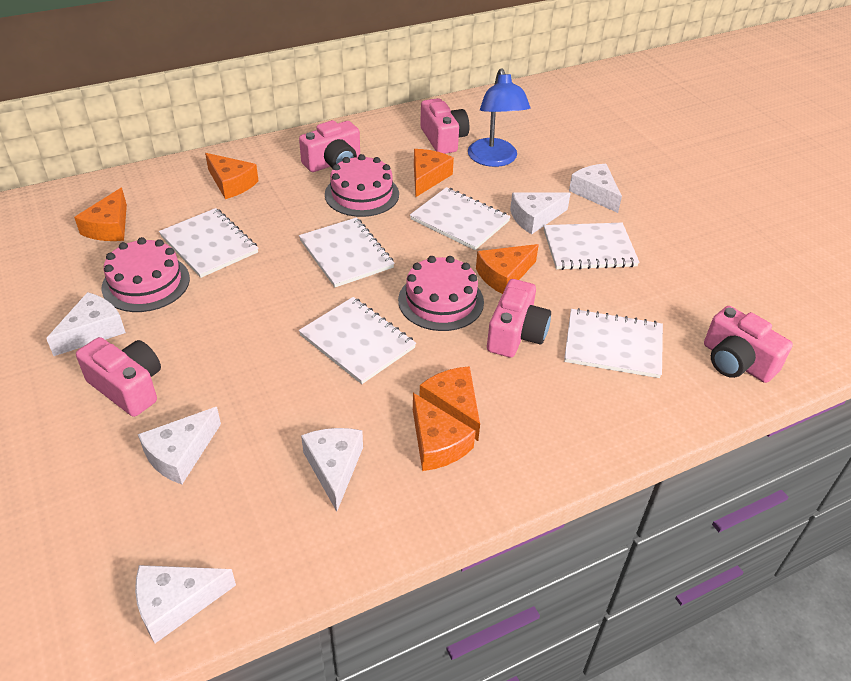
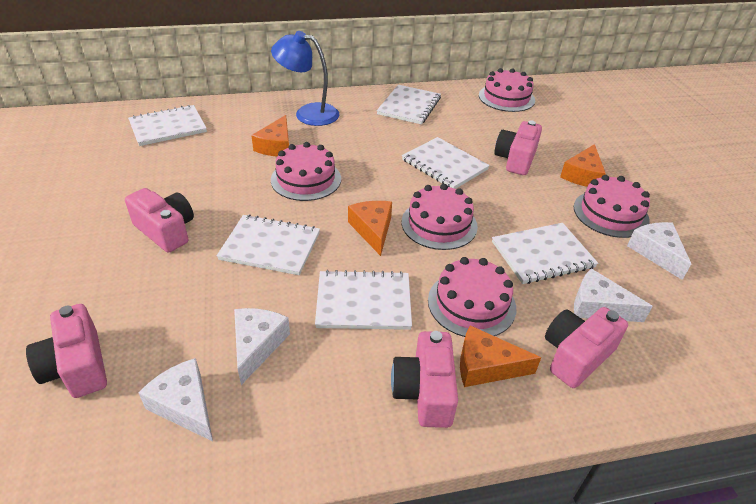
orange cheese: 6 -> 4
pink cake: 3 -> 5
white cheese: 6 -> 4

